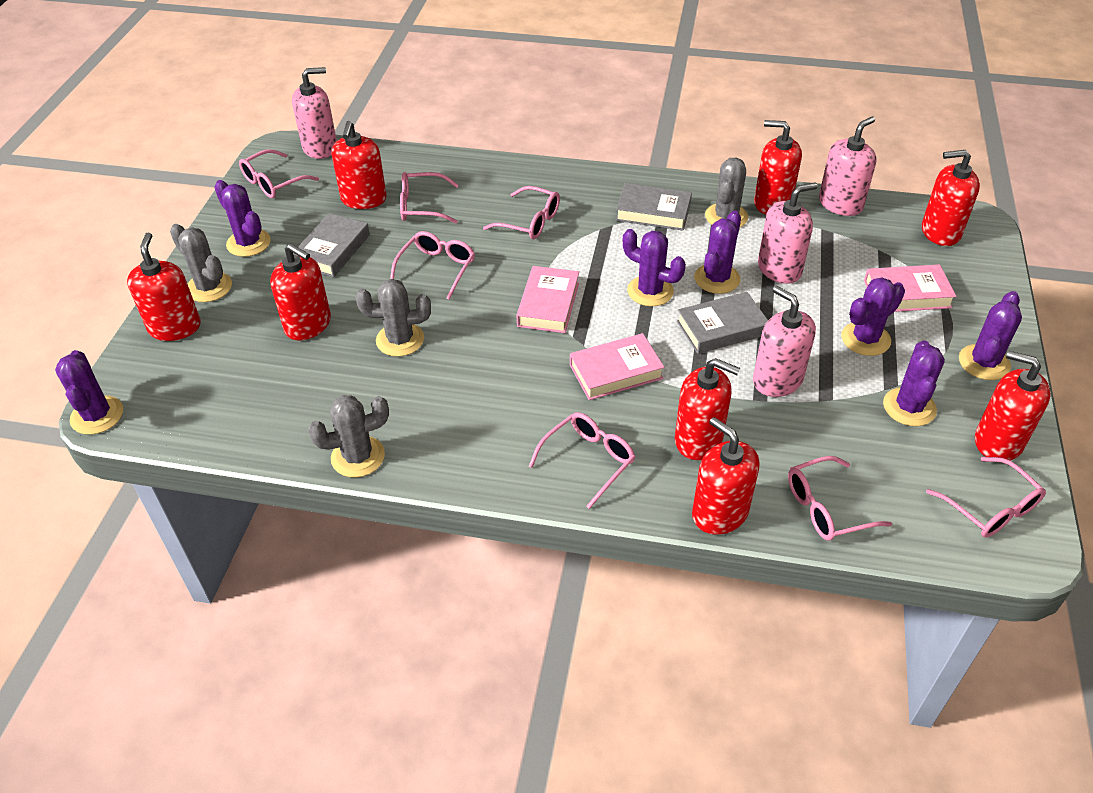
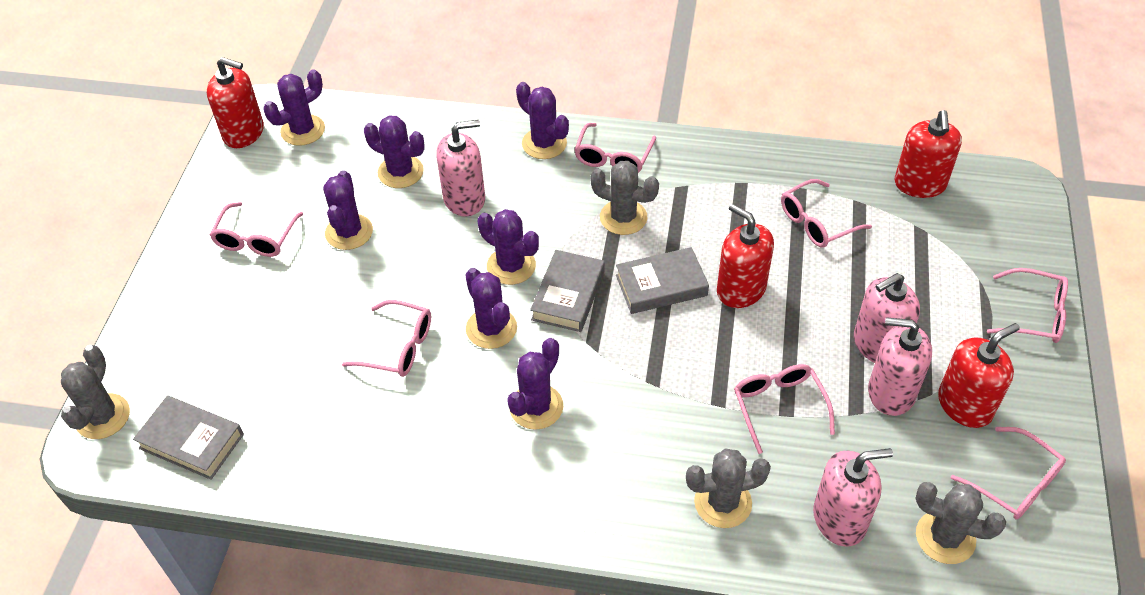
pink book: 3 -> 0
red soap dispenser: 8 -> 4

